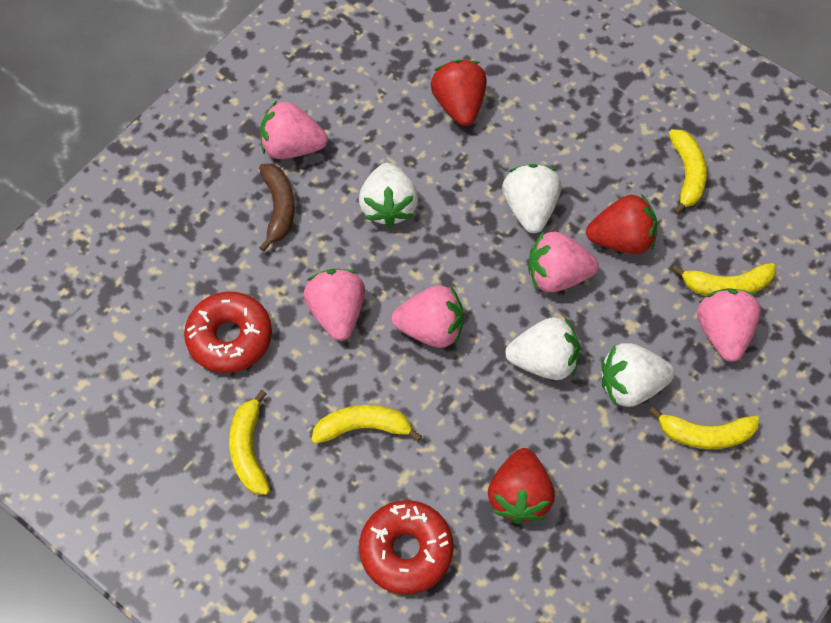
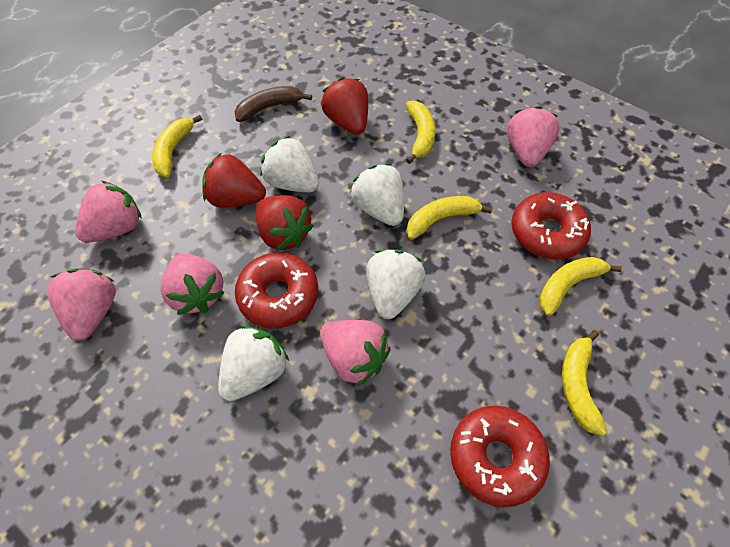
red donut: 2 -> 3

